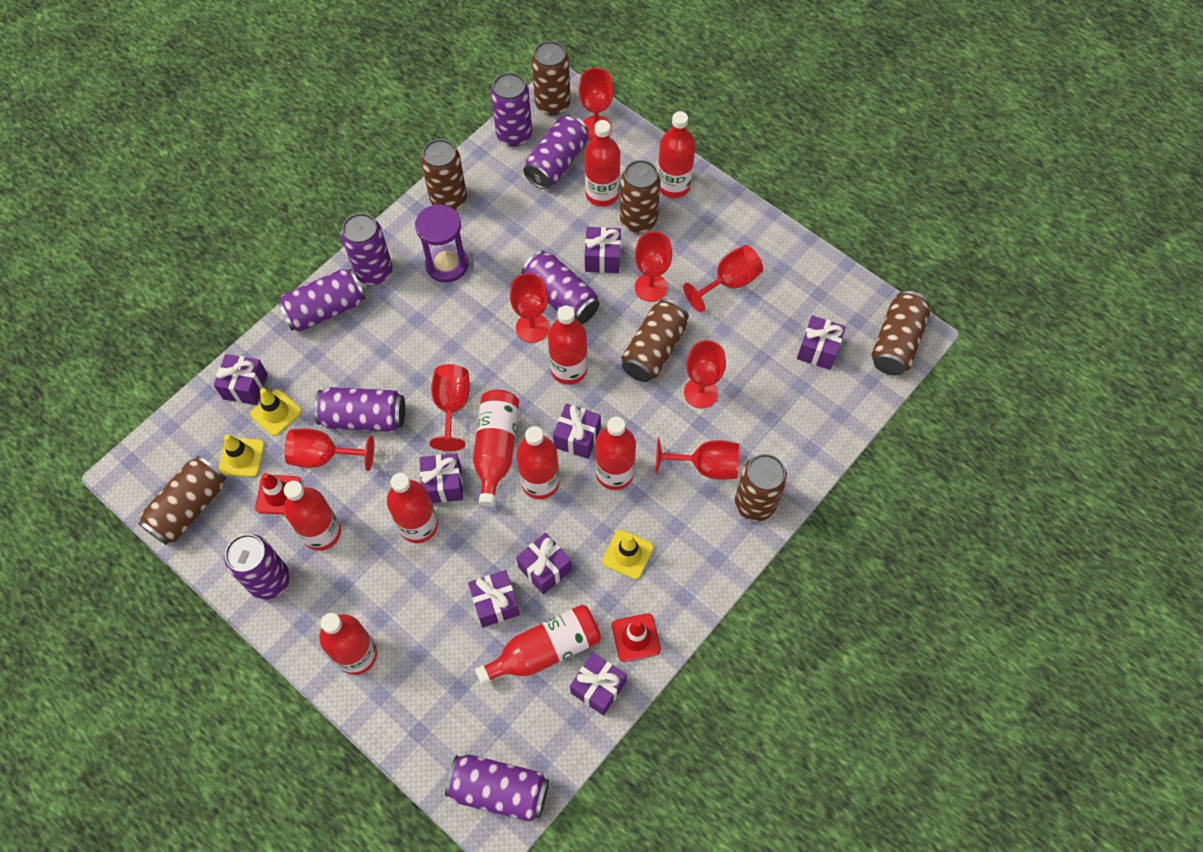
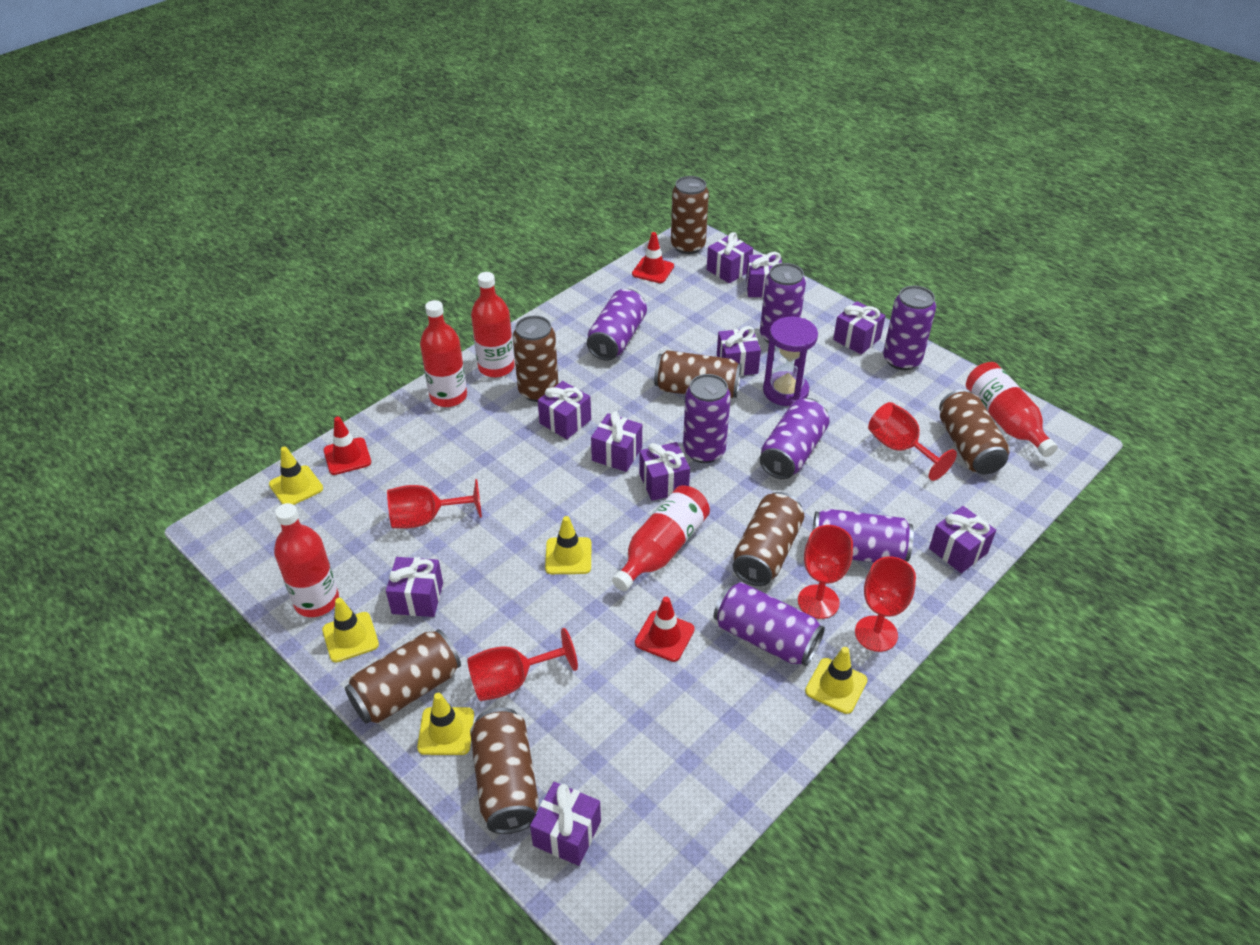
purple can: 8 -> 7
purple gift: 8 -> 10
red bottle: 10 -> 5
red goblet: 8 -> 5
red traffic cone: 2 -> 3
yellow traffic cone: 3 -> 5

